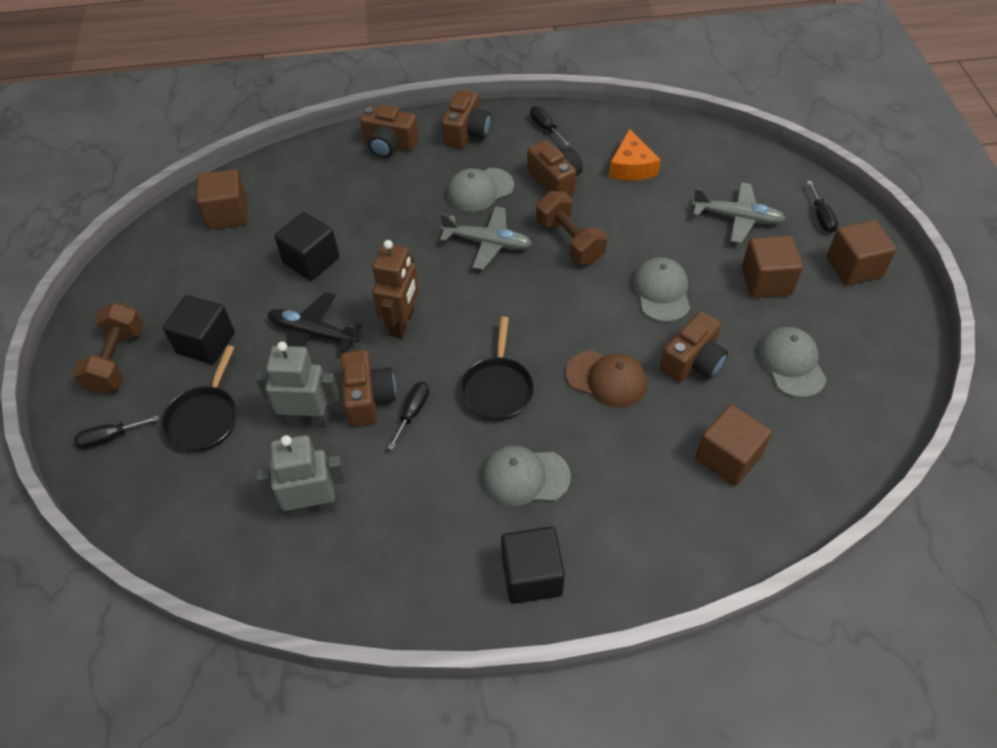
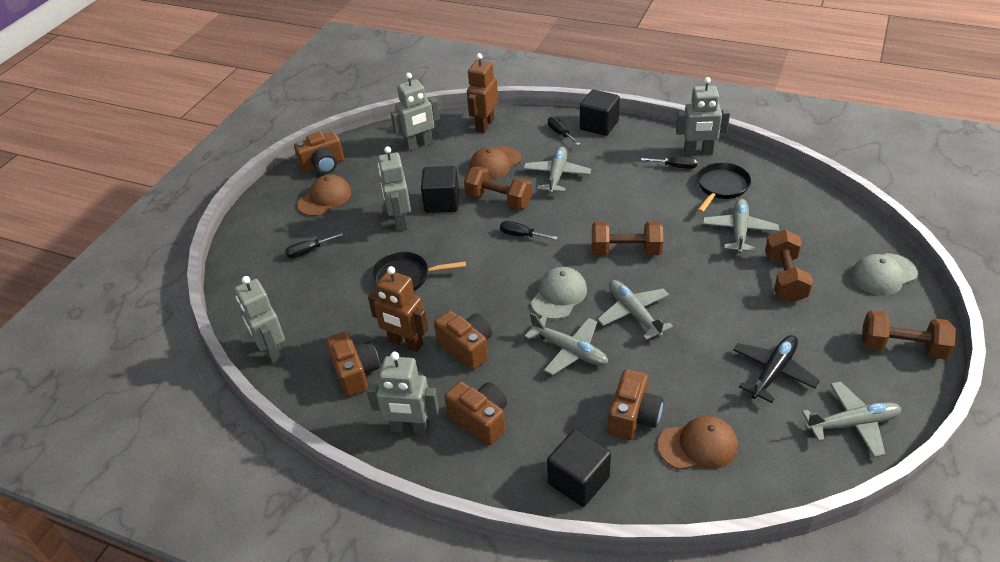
brown cap: 1 -> 3
brown cube: 4 -> 0
brown dumbbell: 2 -> 4
brown robot: 1 -> 2
grey cap: 4 -> 2
grey plane: 2 -> 5
grey robot: 2 -> 5
orange cheese: 1 -> 0

